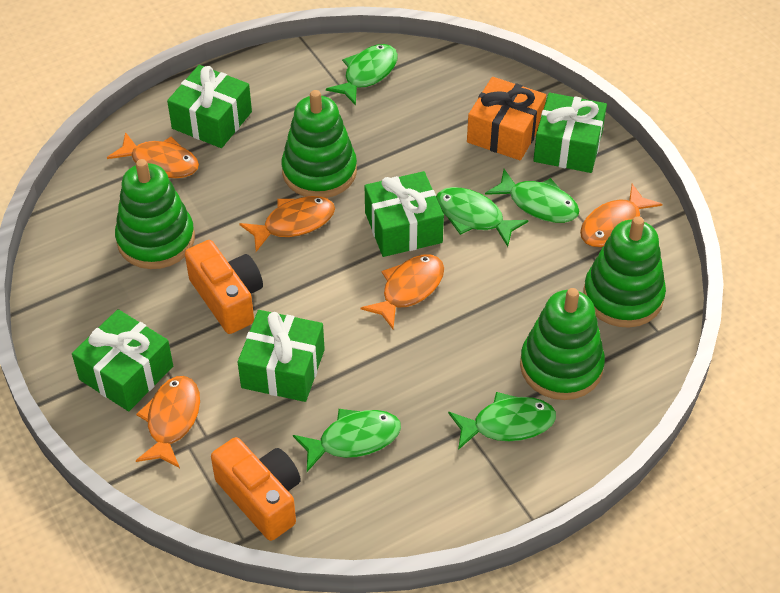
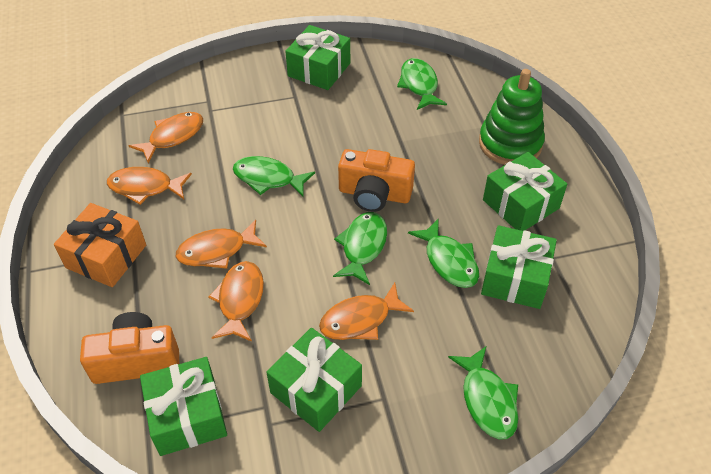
green stacking toy: 4 -> 1

